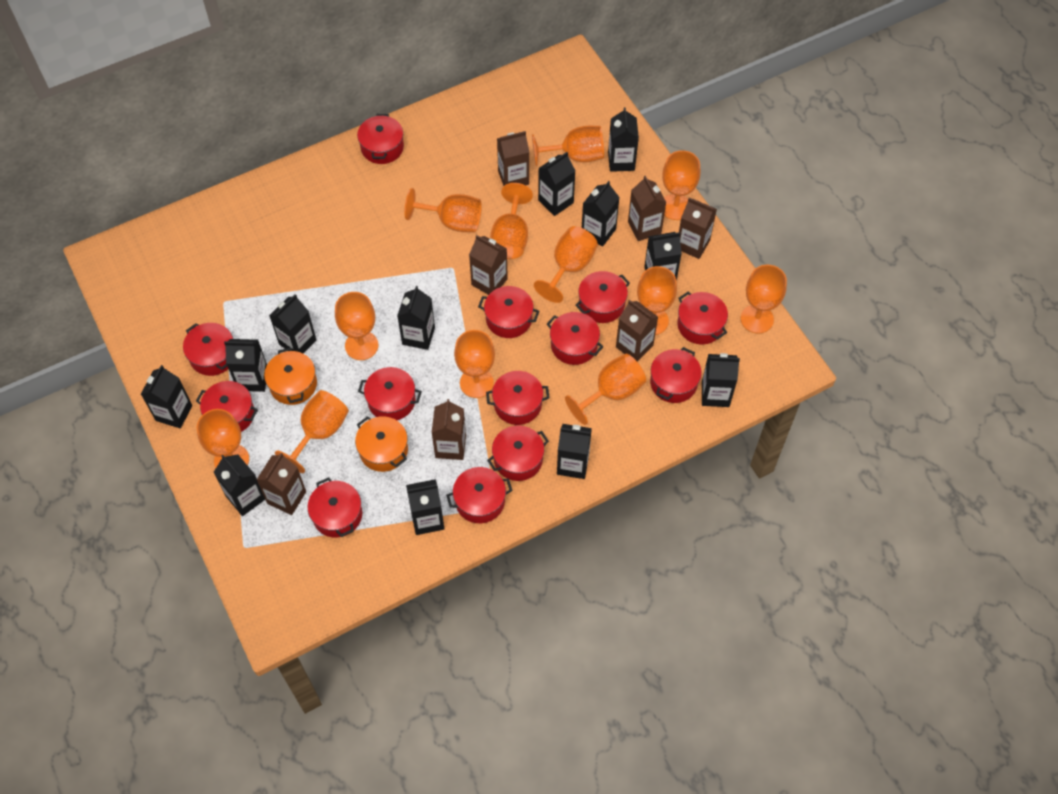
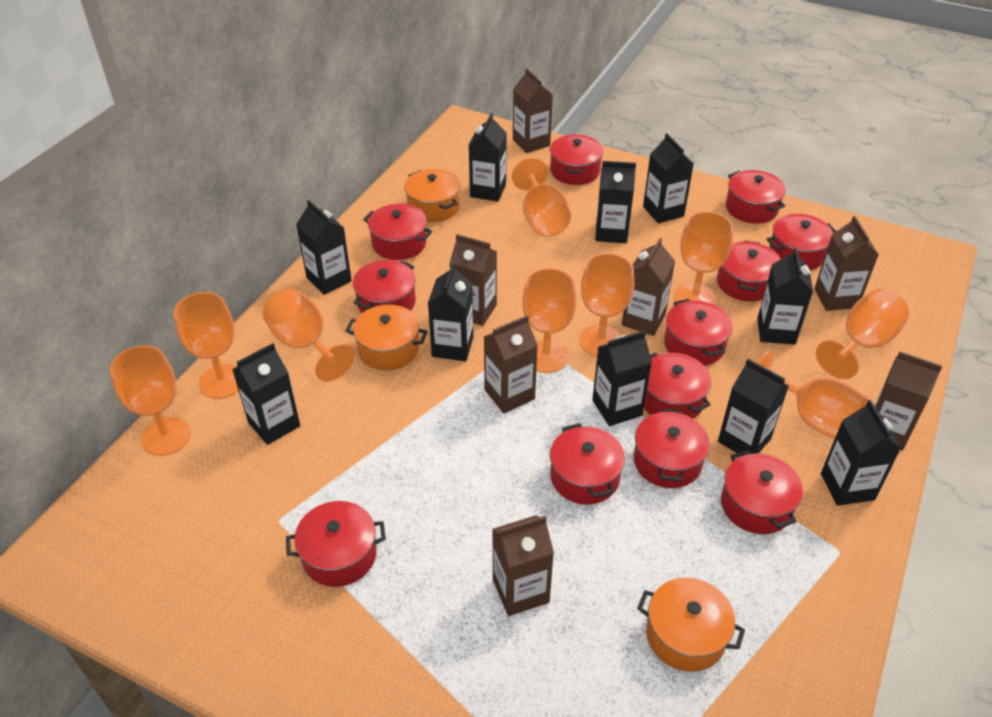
black carton: 12 -> 10
orange goblet: 12 -> 9
orange pot: 2 -> 3
red pot: 13 -> 12

